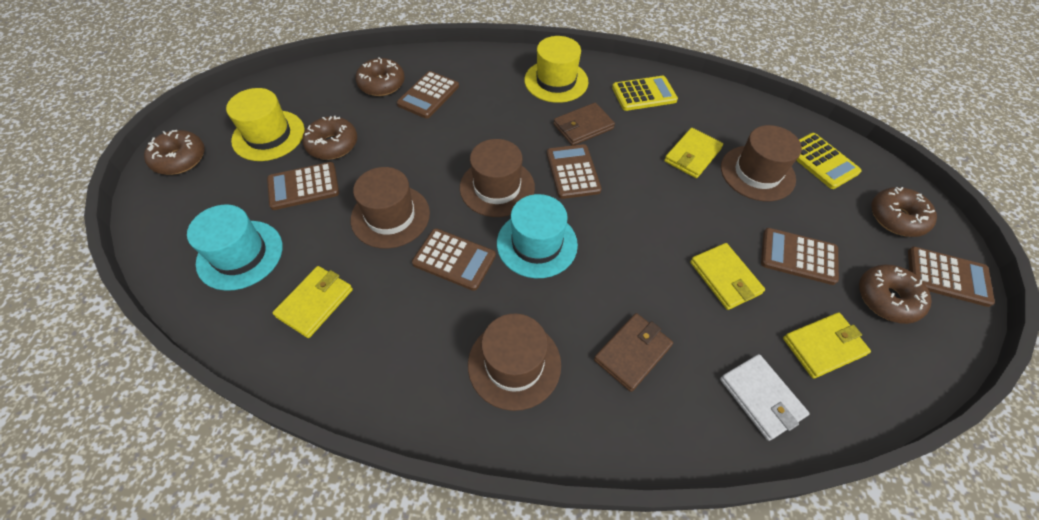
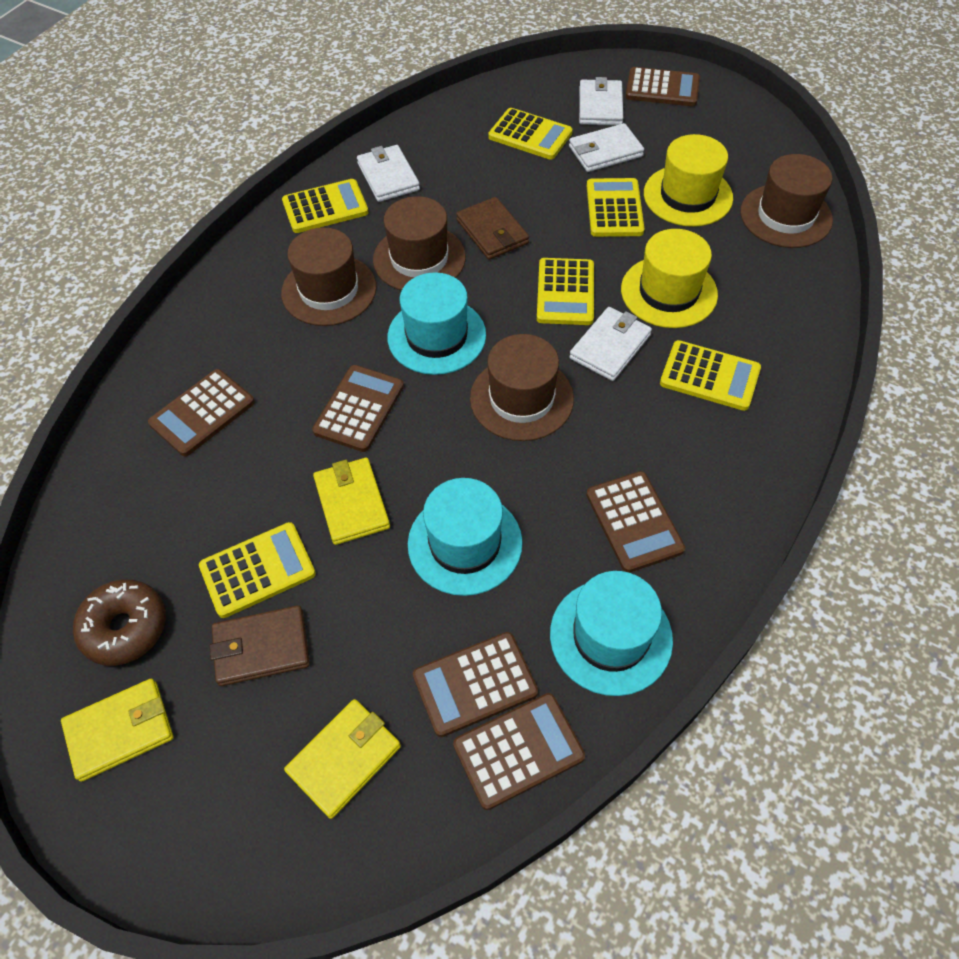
brown donut: 5 -> 1
turquoise hat: 2 -> 3
white wallet: 1 -> 4
yellow calculator: 2 -> 6
yellow wallet: 4 -> 3

